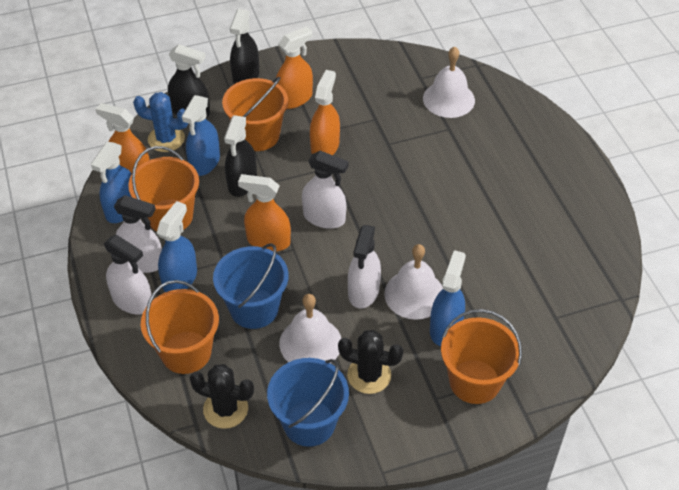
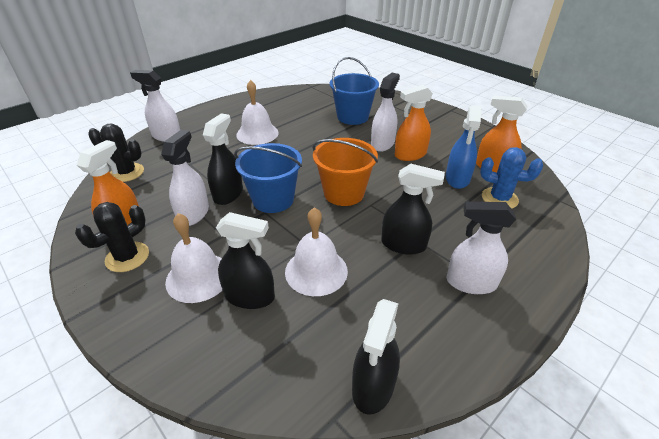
black spray bottle: 3 -> 4
blue spray bottle: 4 -> 1
orange bucket: 4 -> 1
orange spray bottle: 4 -> 3

